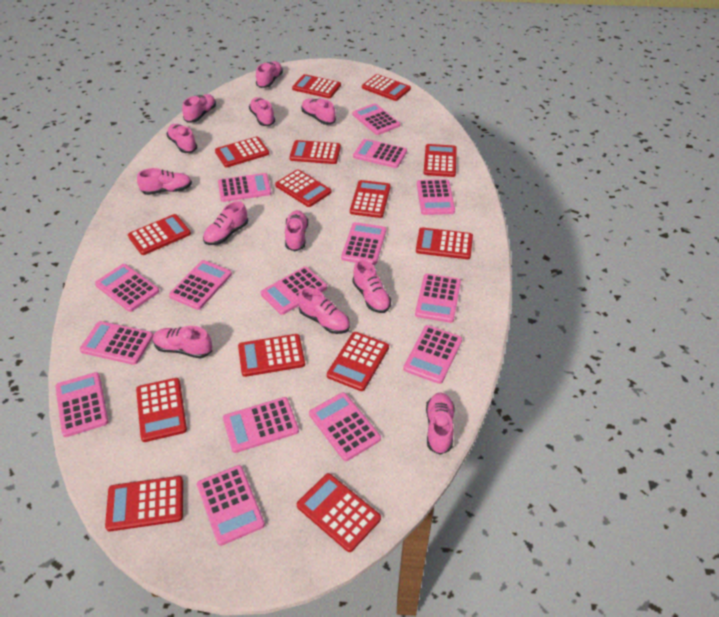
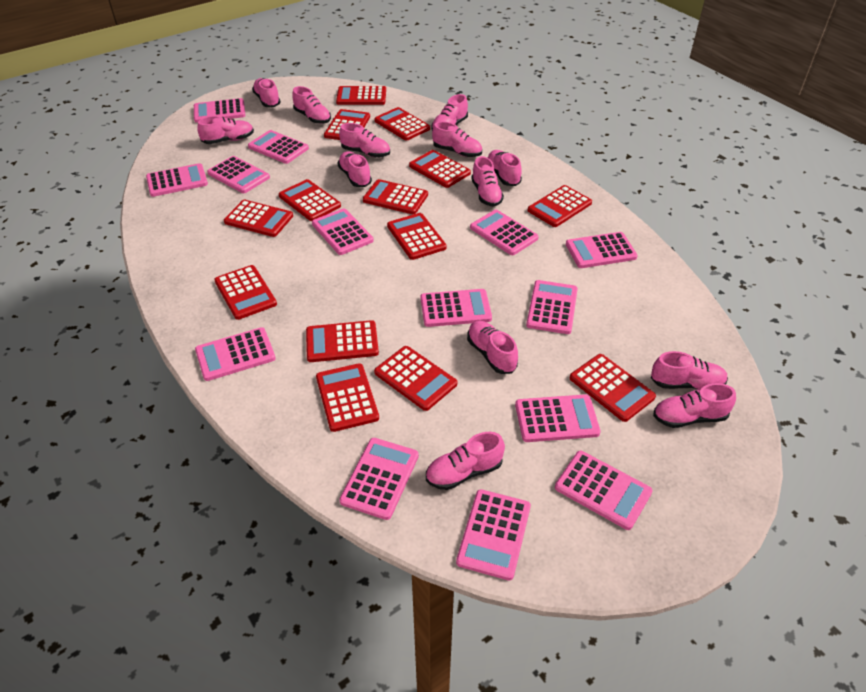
pink calculator: 15 -> 14
pink shoe: 12 -> 13

